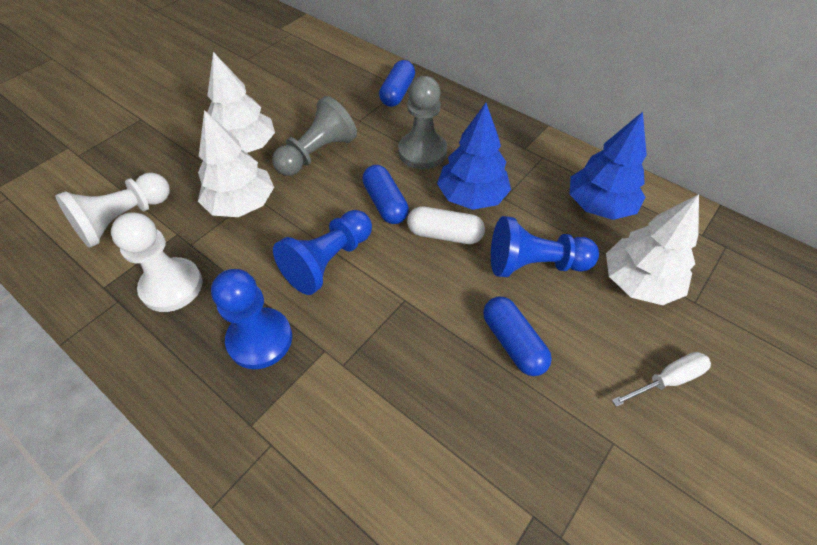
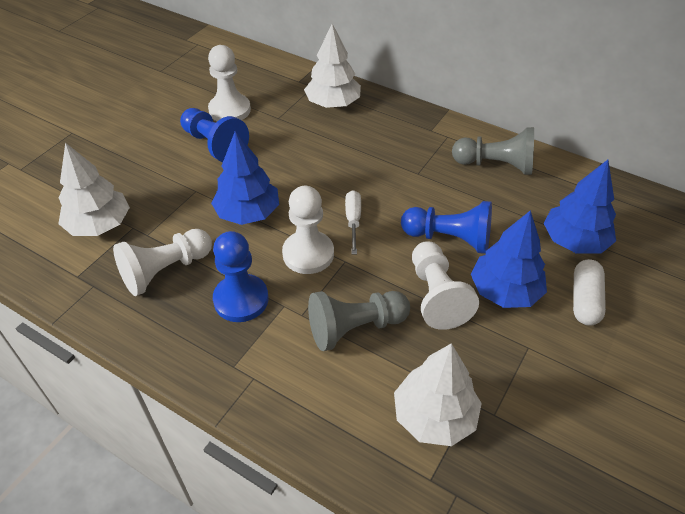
blue capsule: 3 -> 0
blue tree: 2 -> 3
white pawn: 2 -> 4

